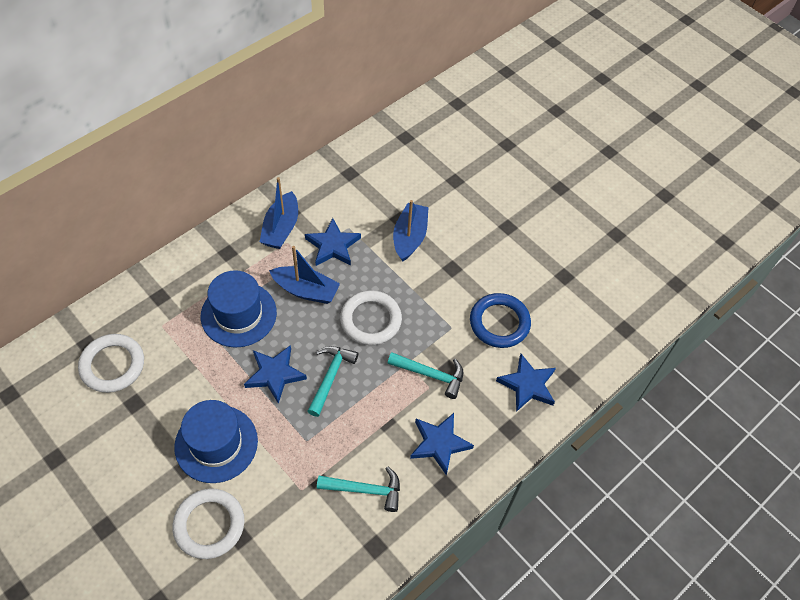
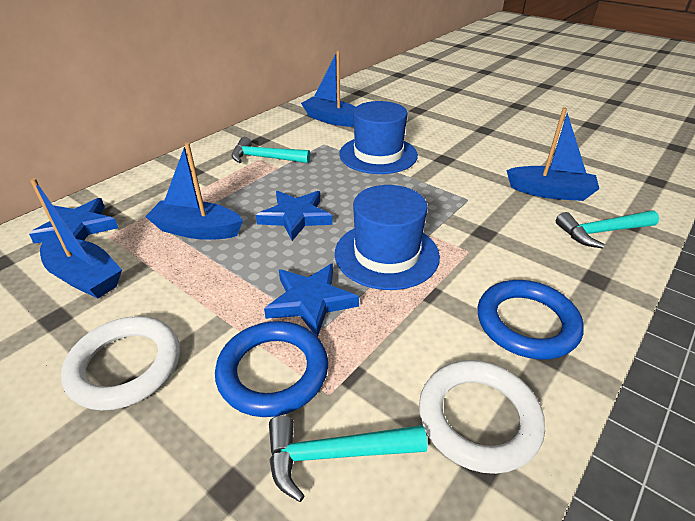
blue boat: 3 -> 4
blue ring: 1 -> 2
blue star: 4 -> 3
white ring: 3 -> 2

